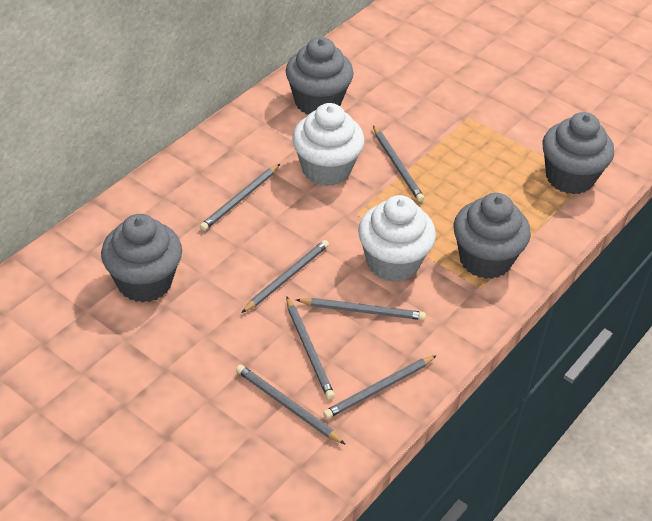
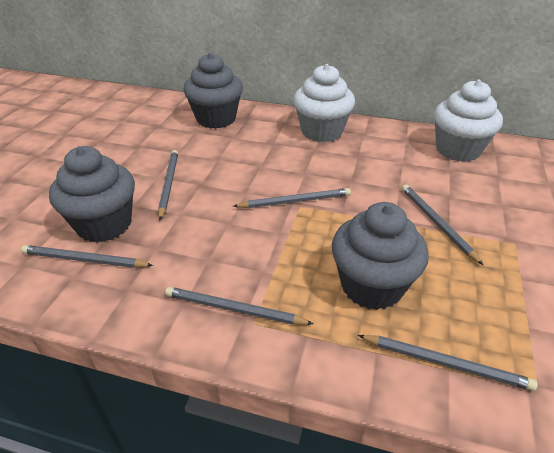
grey cupcake: 4 -> 3
grey pencil: 7 -> 6

